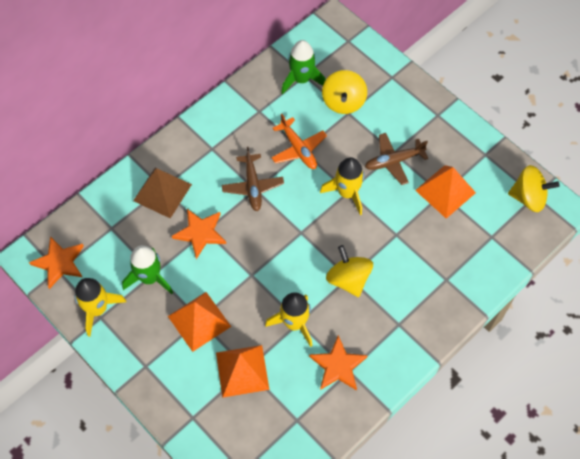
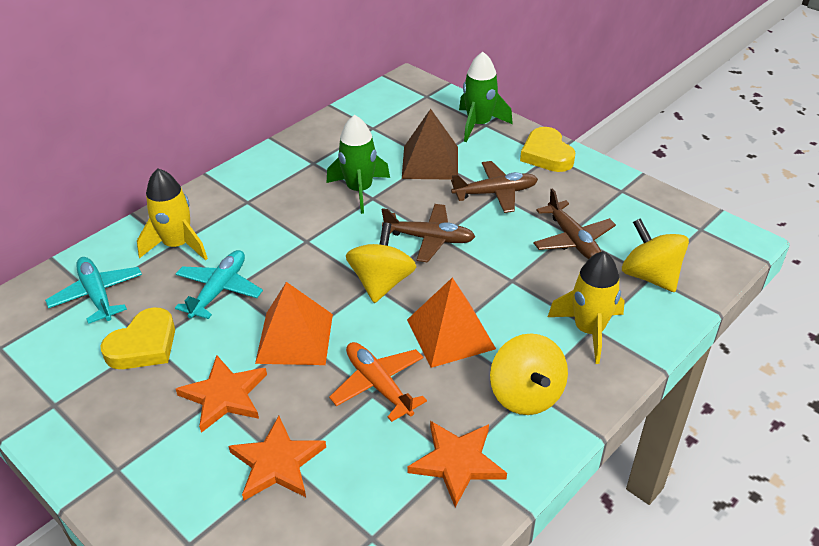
brown plane: 2 -> 3
orange pyramid: 3 -> 2
turquoise plane: 0 -> 2
yellow heart: 0 -> 2
yellow rocket: 3 -> 2

